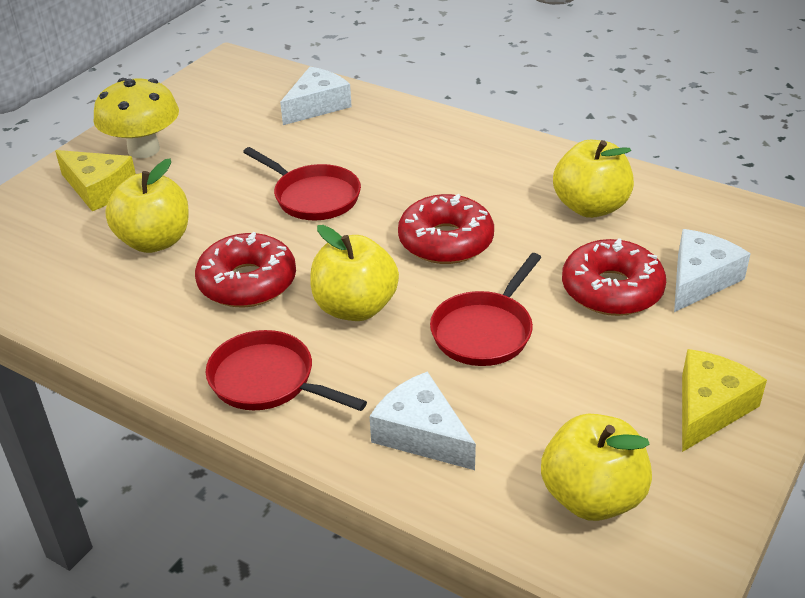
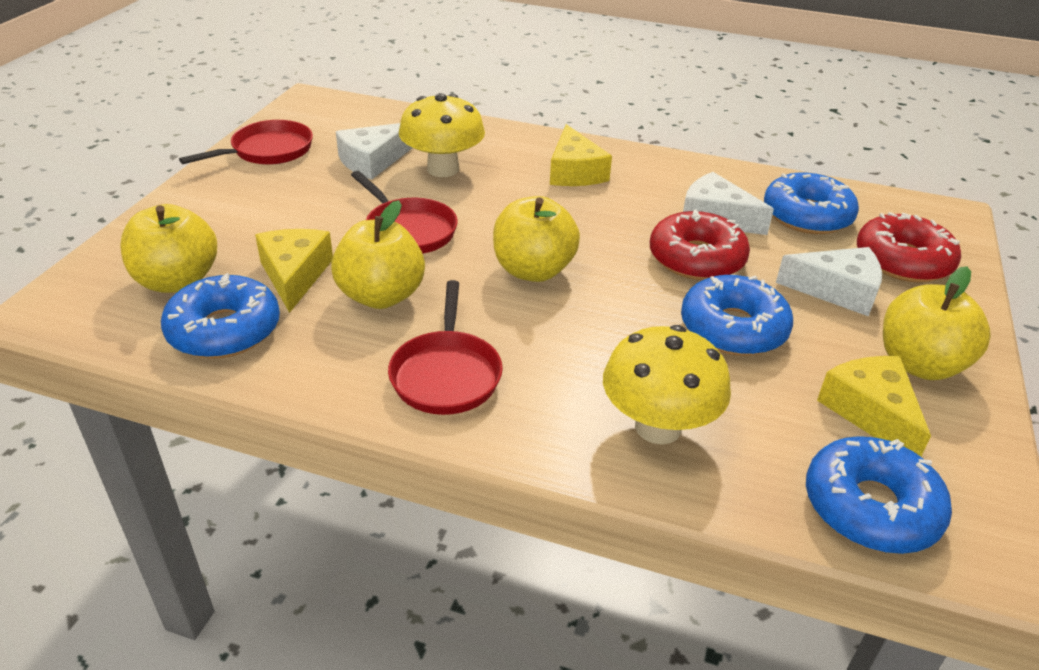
blue donut: 0 -> 4
red donut: 3 -> 2
yellow cheese: 2 -> 3
yellow mushroom: 1 -> 2

